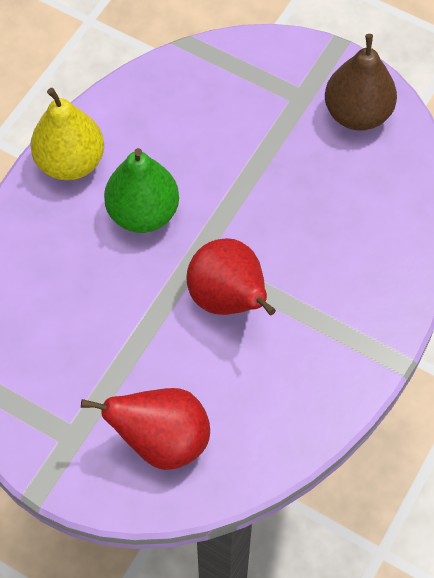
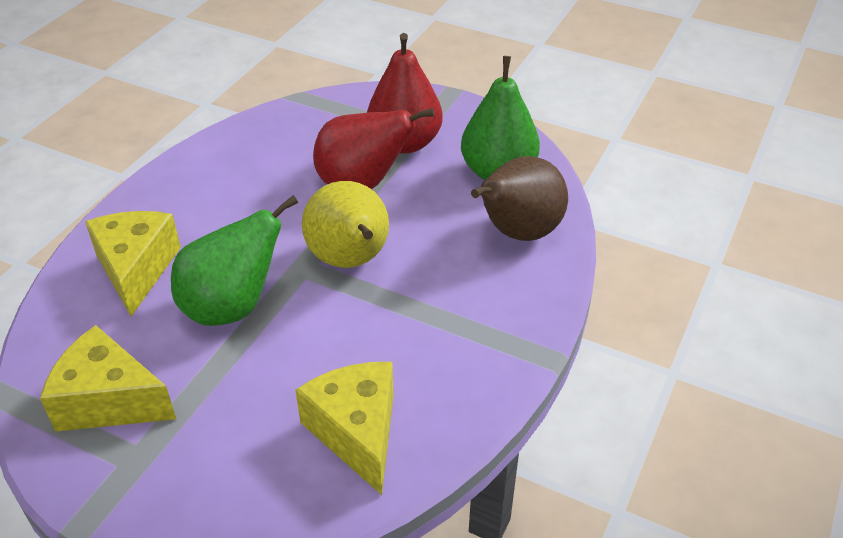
green pear: 1 -> 2
yellow cheese: 0 -> 3

